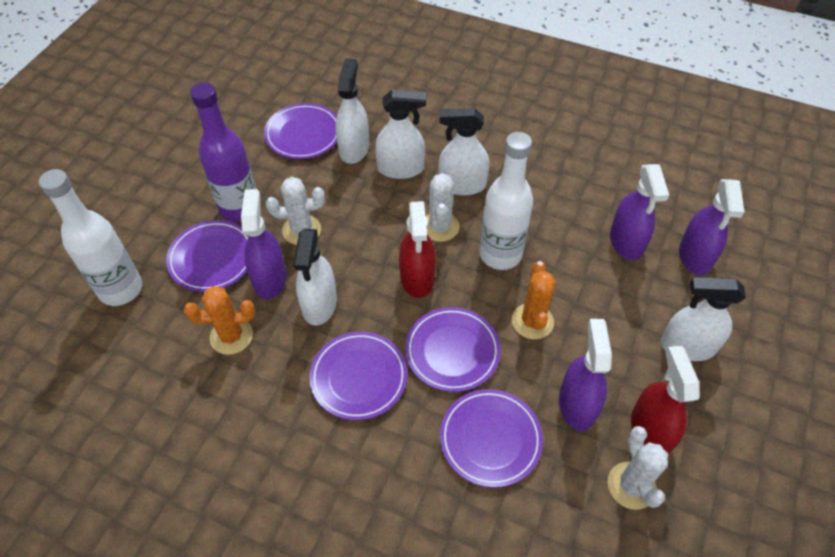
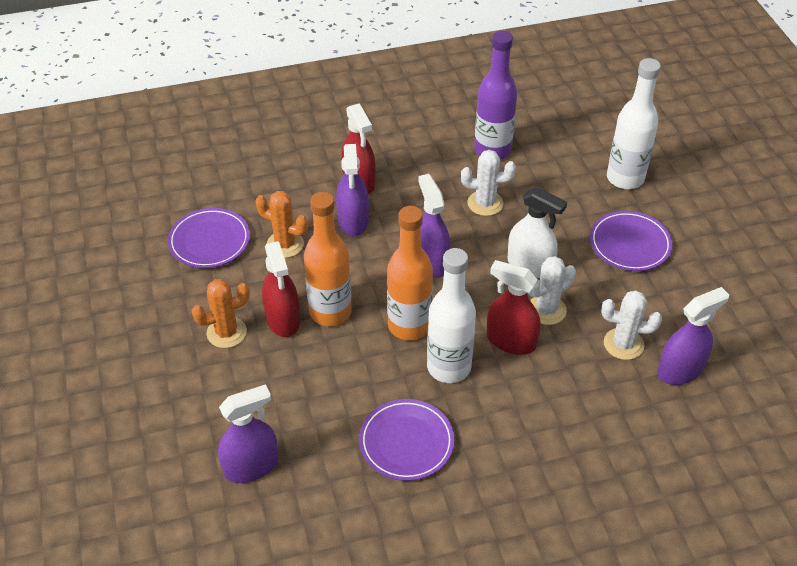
orange bottle: 0 -> 2
purple plate: 5 -> 3
red spray bottle: 2 -> 3
white spray bottle: 5 -> 1

